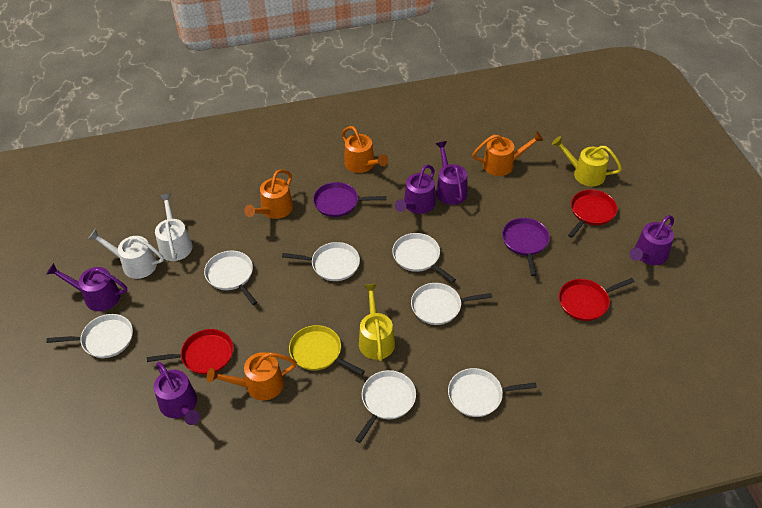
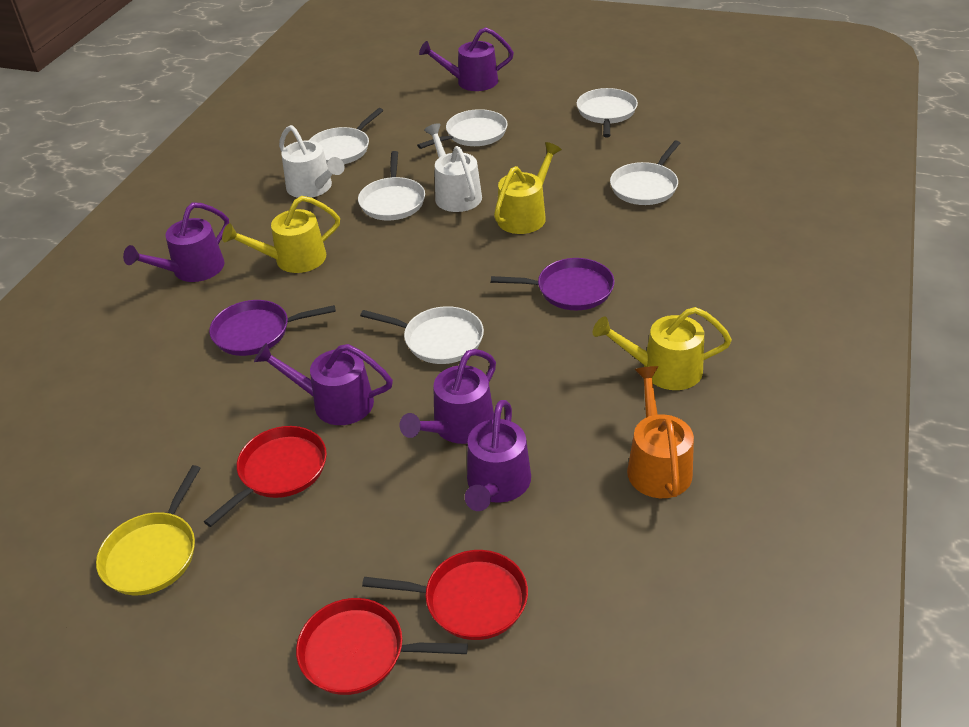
orange watering can: 4 -> 1
white pan: 7 -> 6
yellow watering can: 2 -> 3

